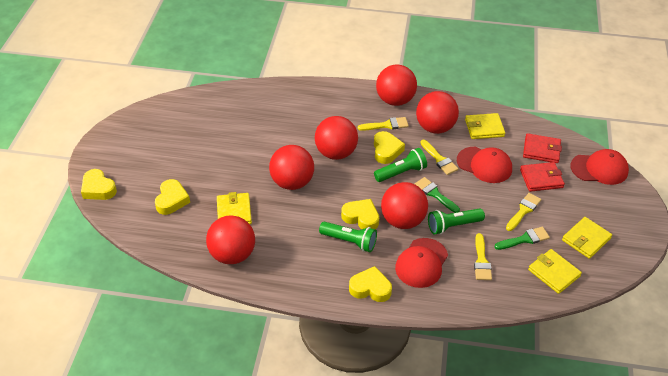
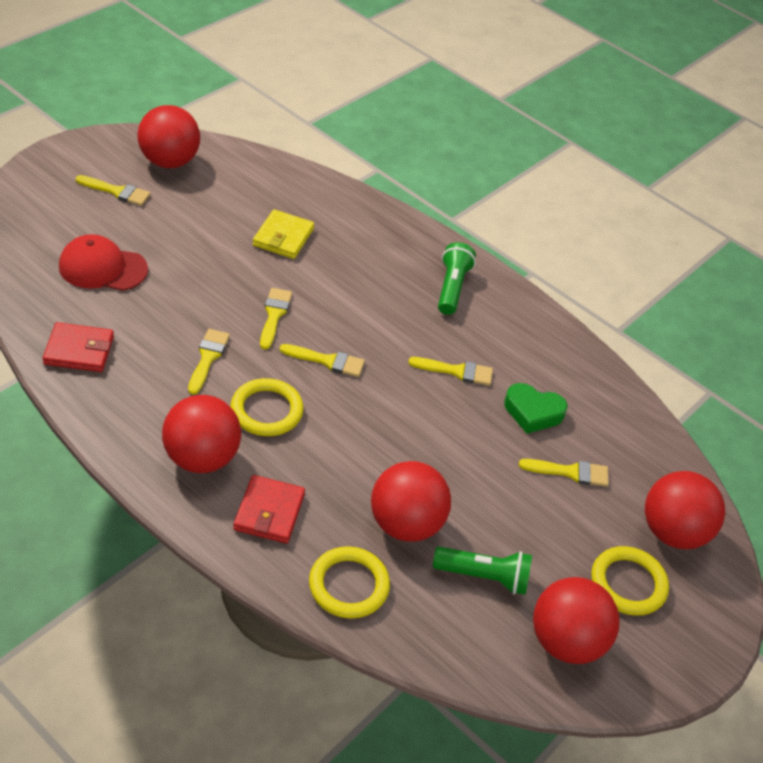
green brush: 2 -> 0
green flashlight: 3 -> 2
green heart: 0 -> 1
red ball: 6 -> 5
red cap: 3 -> 1
yellow brush: 4 -> 6
yellow heart: 5 -> 0
yellow ring: 0 -> 3
yellow wallet: 4 -> 1

